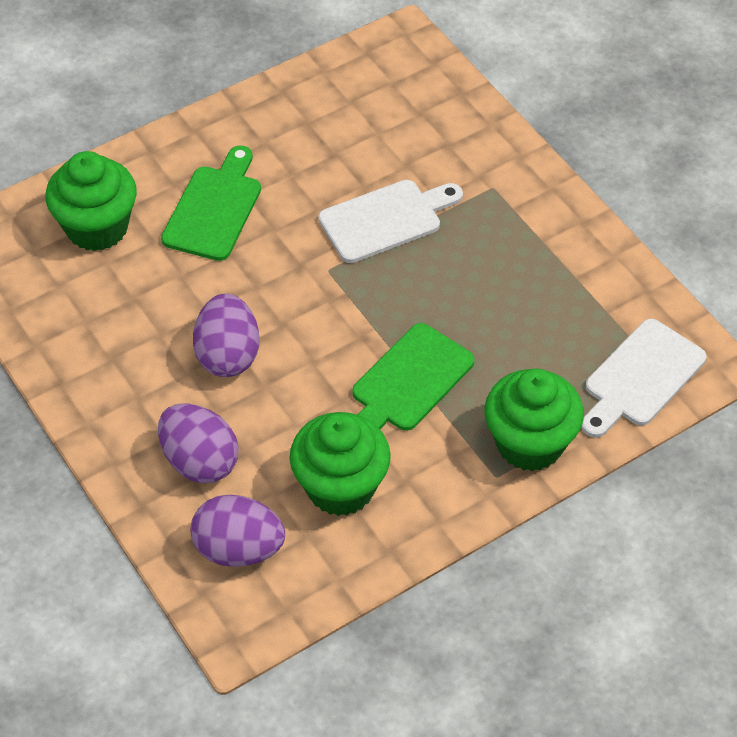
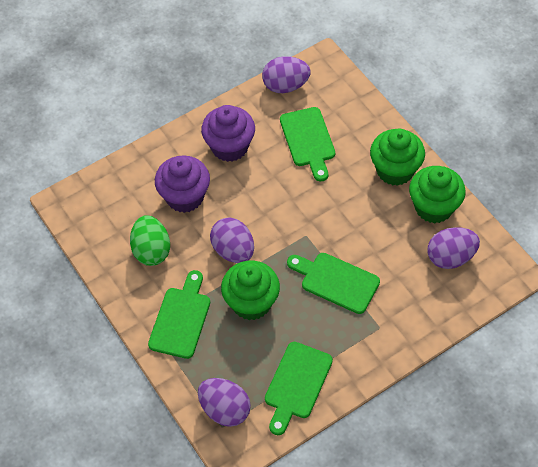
green cutting board: 2 -> 4
green egg: 0 -> 1
purple cupcake: 0 -> 2
purple egg: 3 -> 4
white cutting board: 2 -> 0

